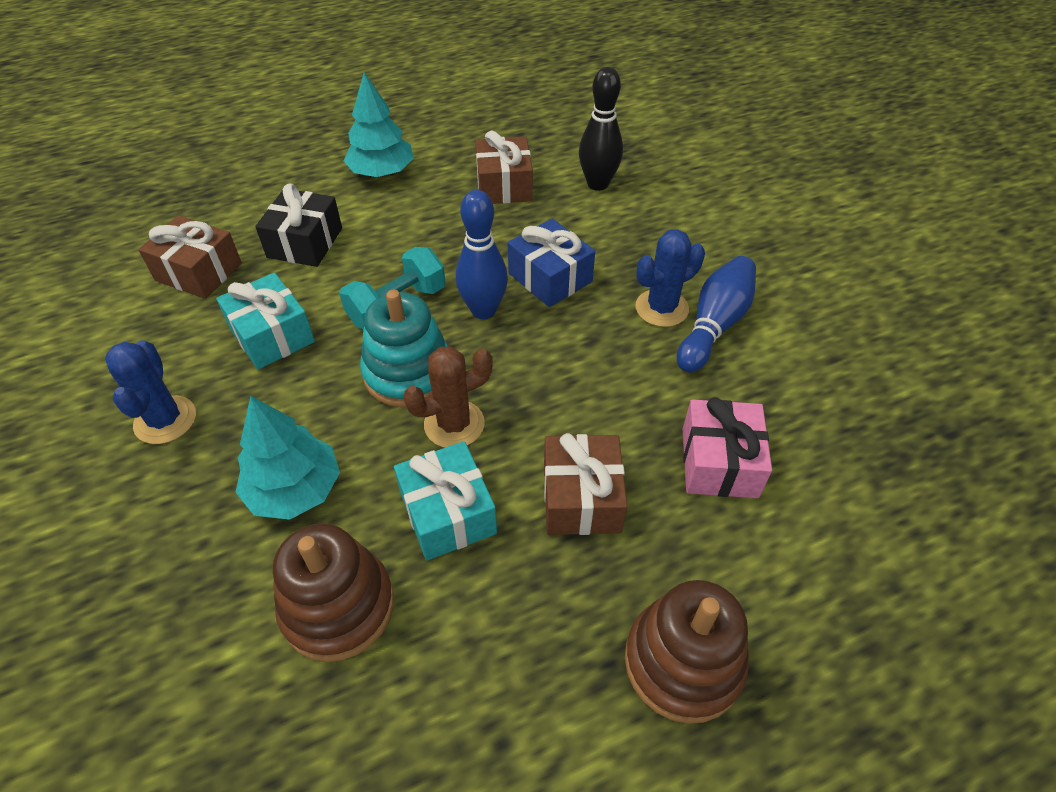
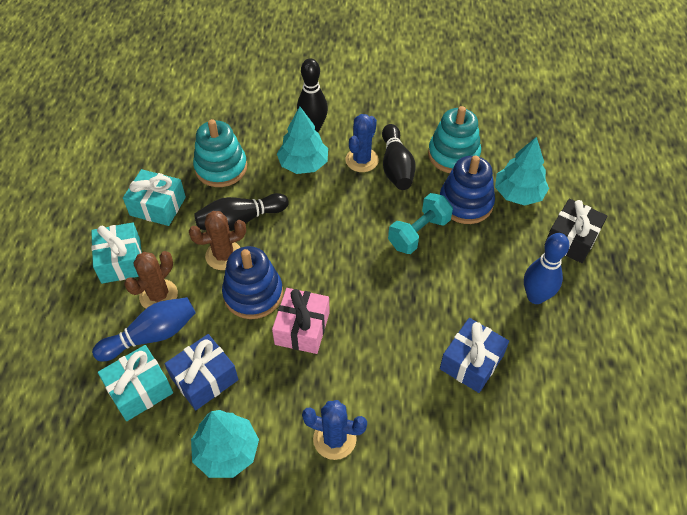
black bowling pin: 1 -> 3
blue gift: 1 -> 2
blue stacking toy: 0 -> 2
brown cactus: 1 -> 2
brown gift: 3 -> 0
brown stacking toy: 2 -> 0
turquoise gift: 2 -> 3
turquoise stacking toy: 1 -> 2
turquoise tree: 2 -> 3

